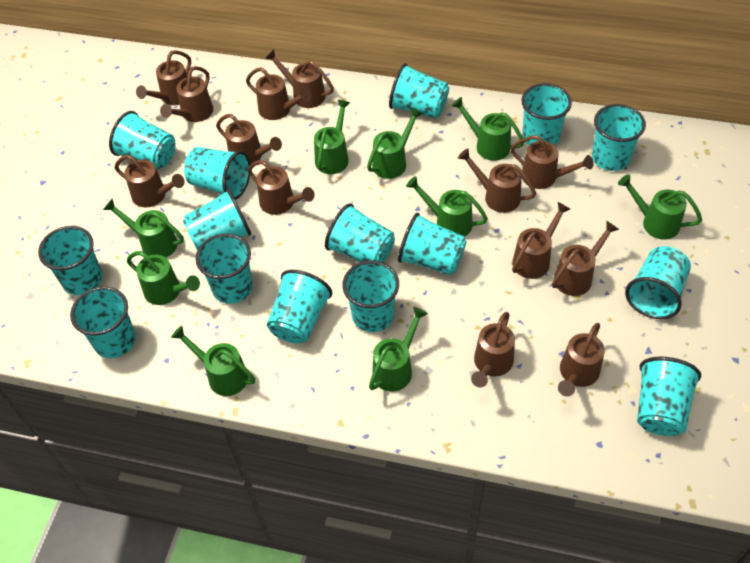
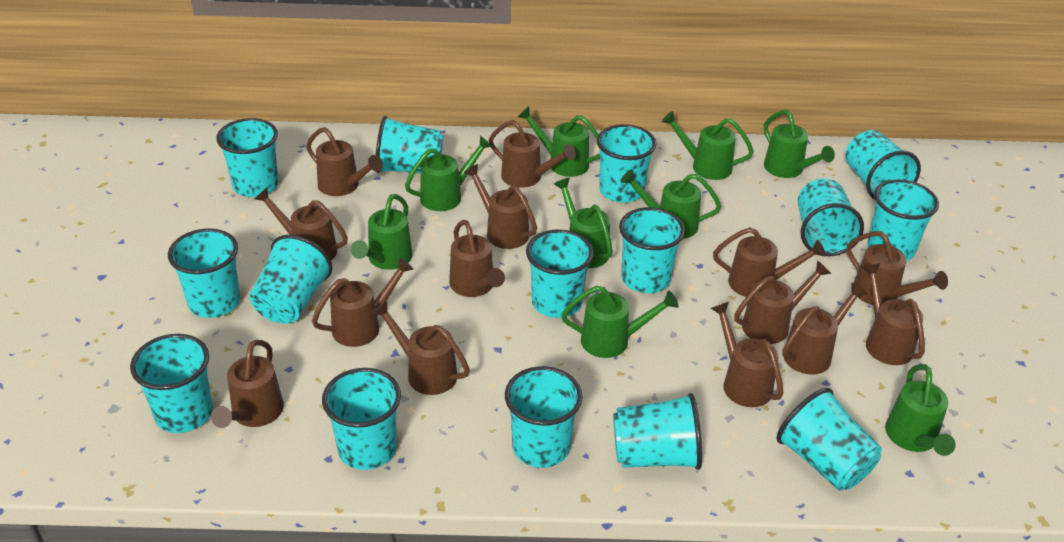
brown watering can: 13 -> 14

